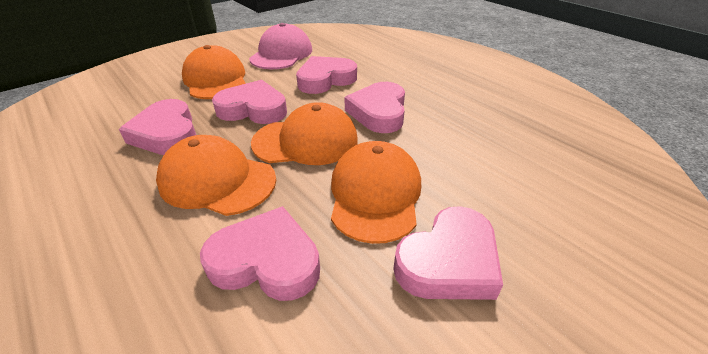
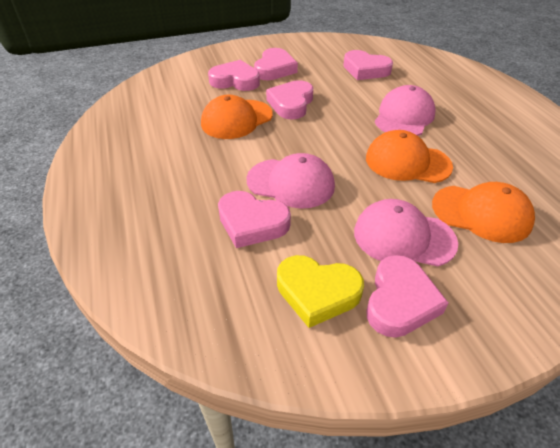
orange cap: 4 -> 3
pink cap: 1 -> 3
yellow heart: 0 -> 1

